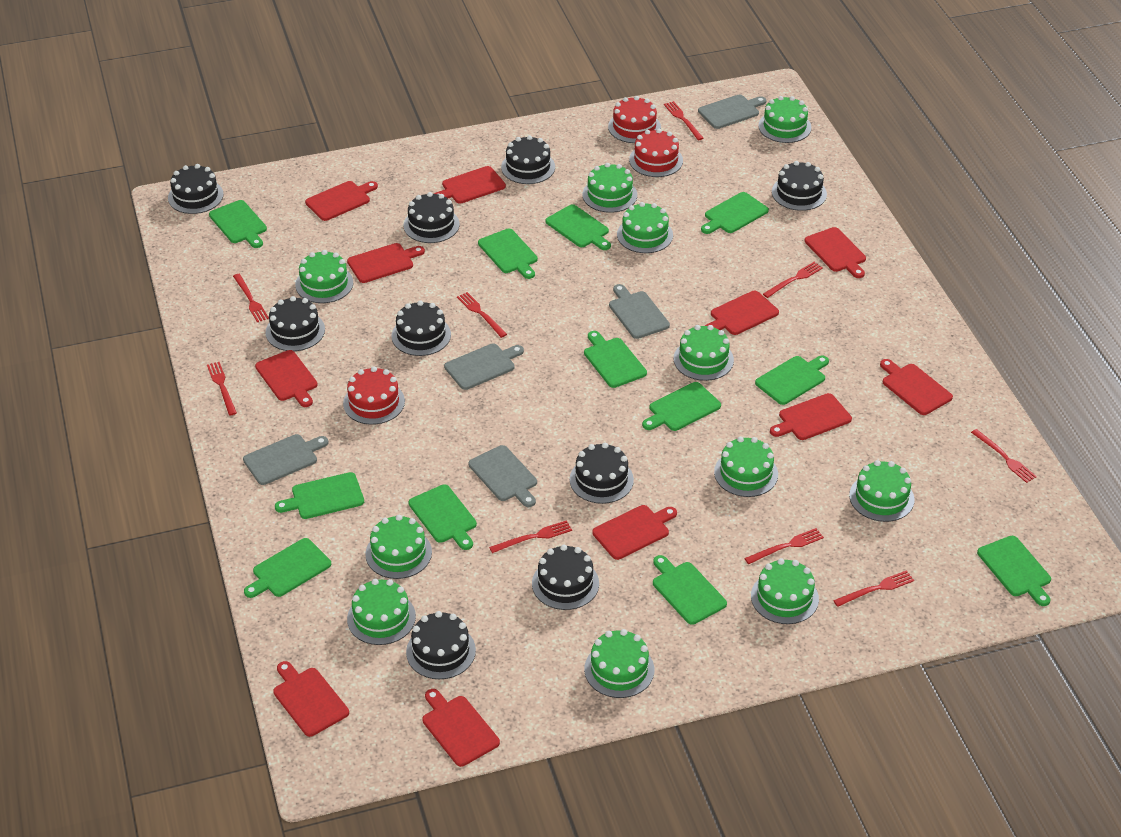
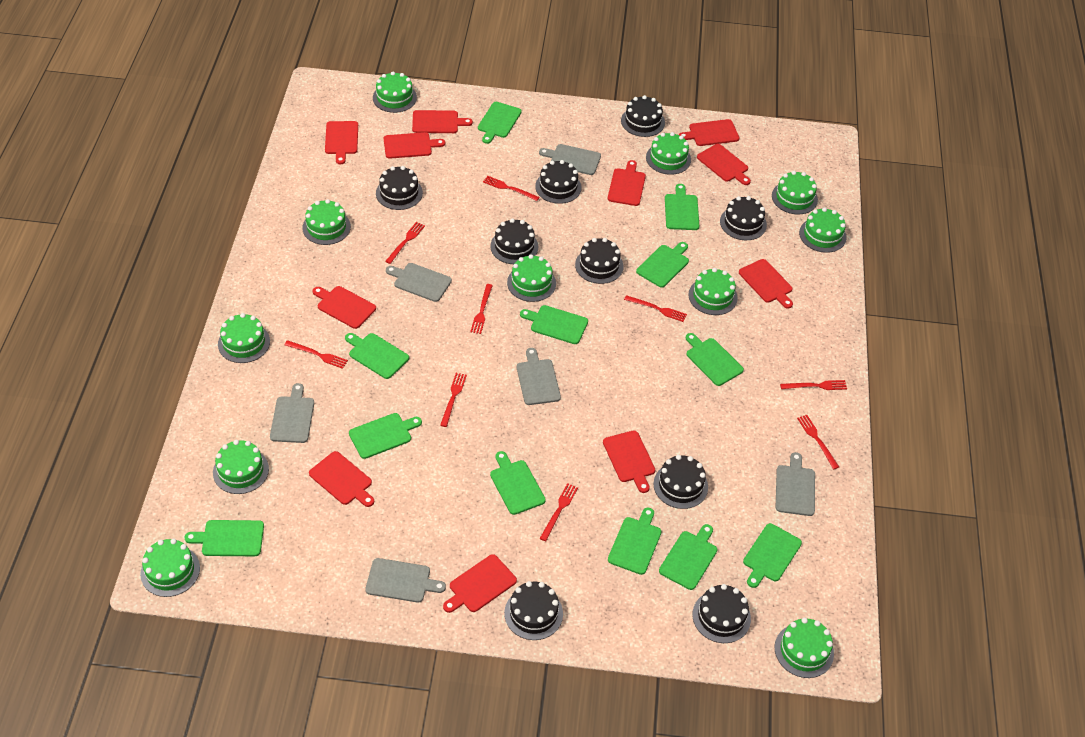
grey cutting board: 5 -> 6
red cake: 3 -> 0

